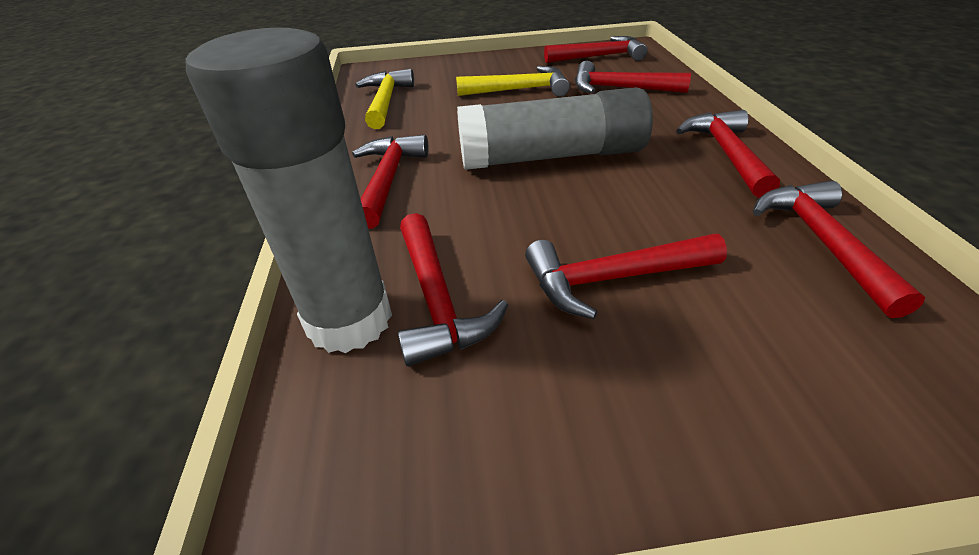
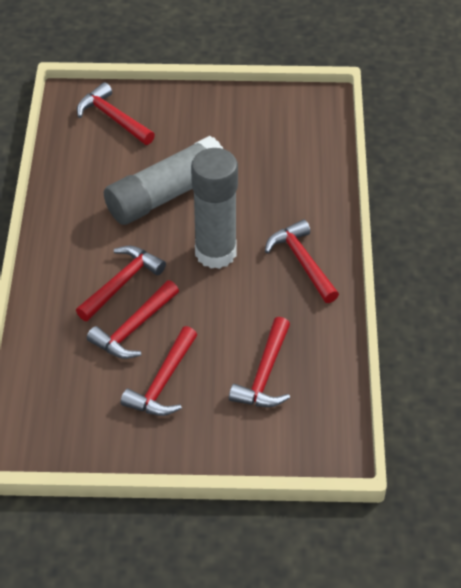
red hammer: 7 -> 6
yellow hammer: 2 -> 0

